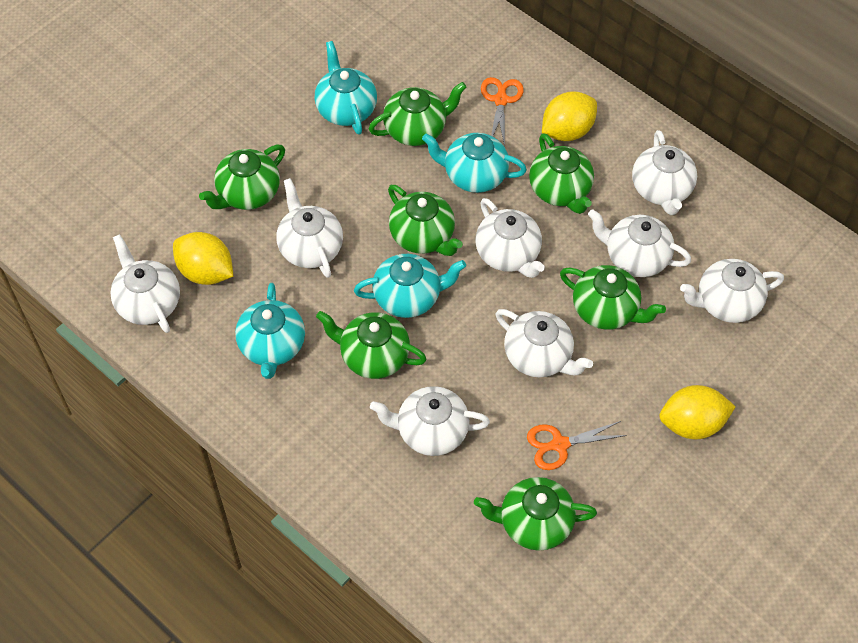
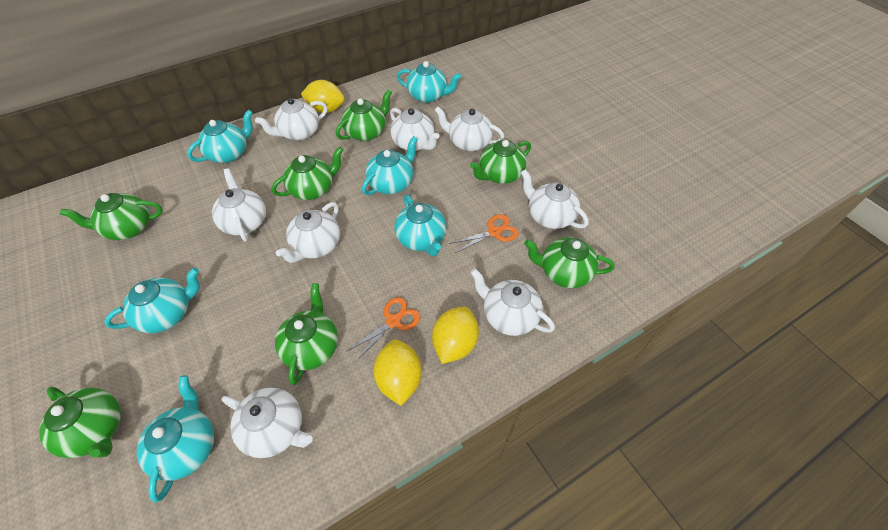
turquoise teapot: 4 -> 6

